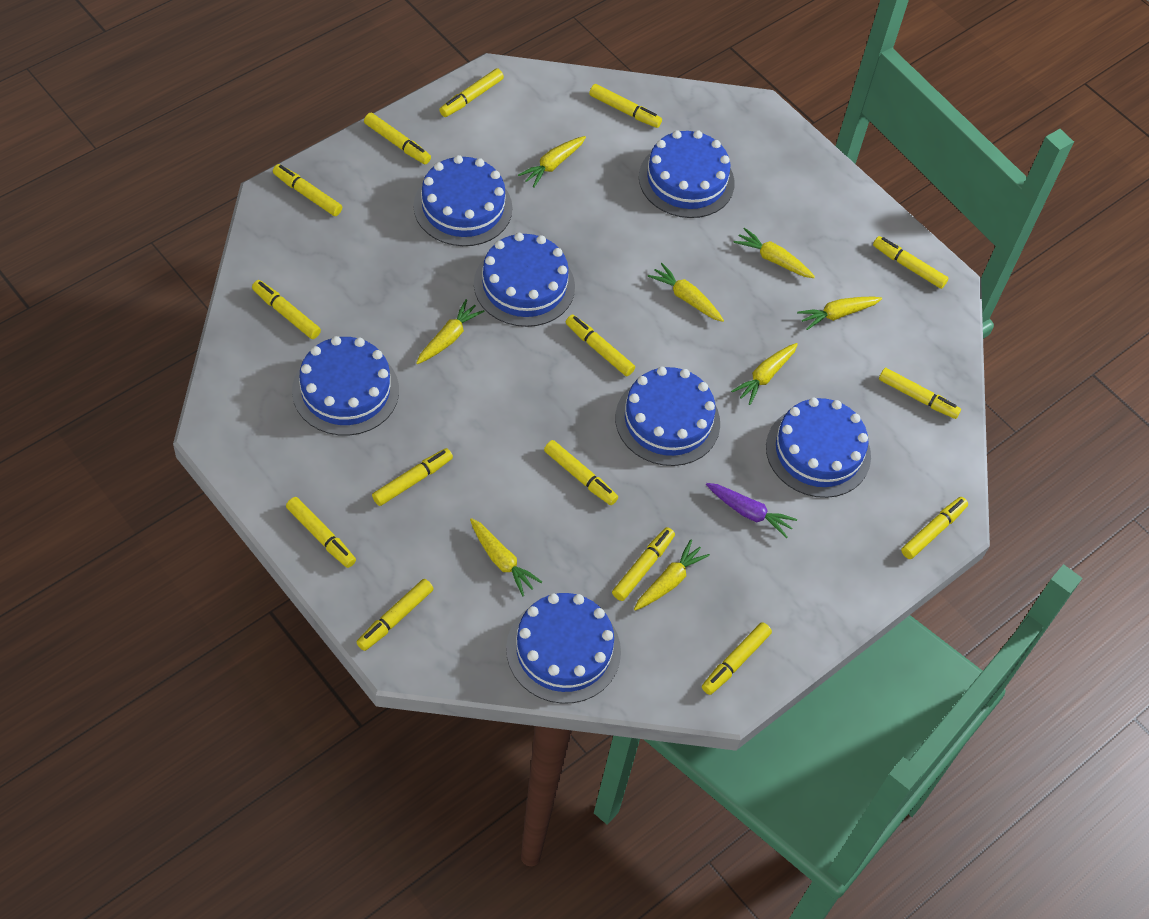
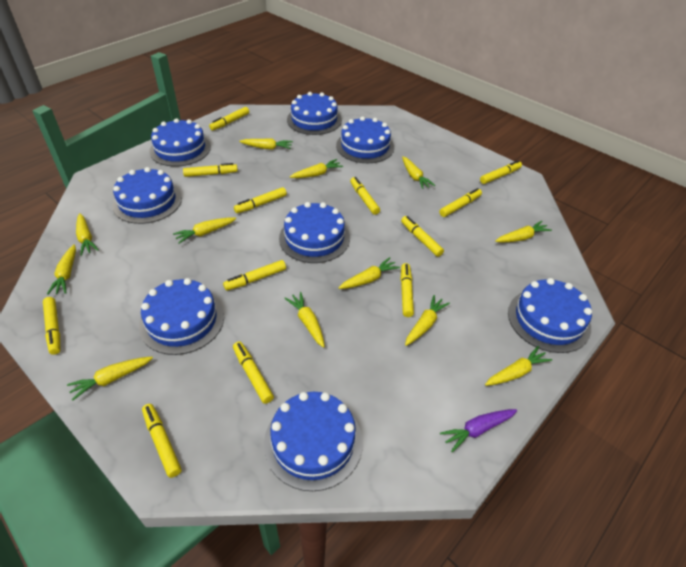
blue cake: 7 -> 8
yellow carrot: 8 -> 12
yellow marker: 15 -> 12

